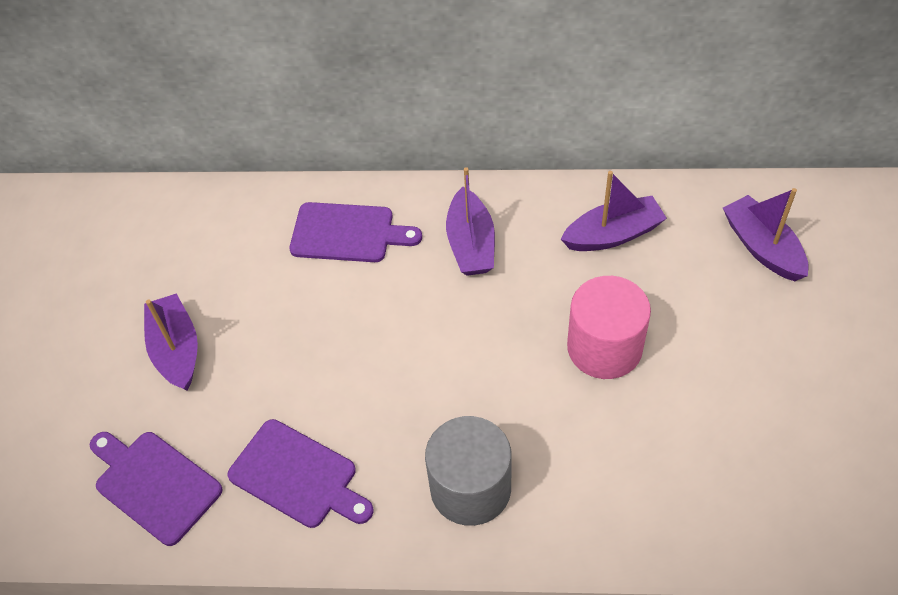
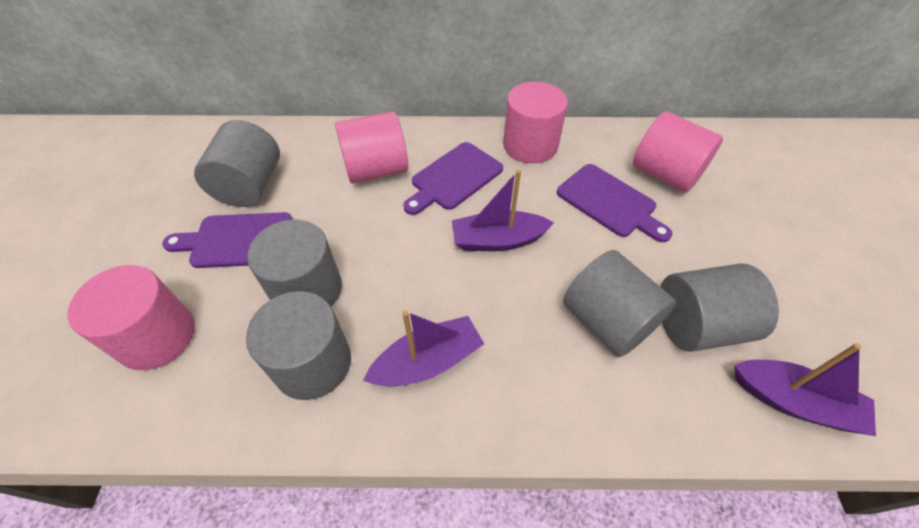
grey cylinder: 1 -> 5
pink cylinder: 1 -> 4
purple boat: 4 -> 3

